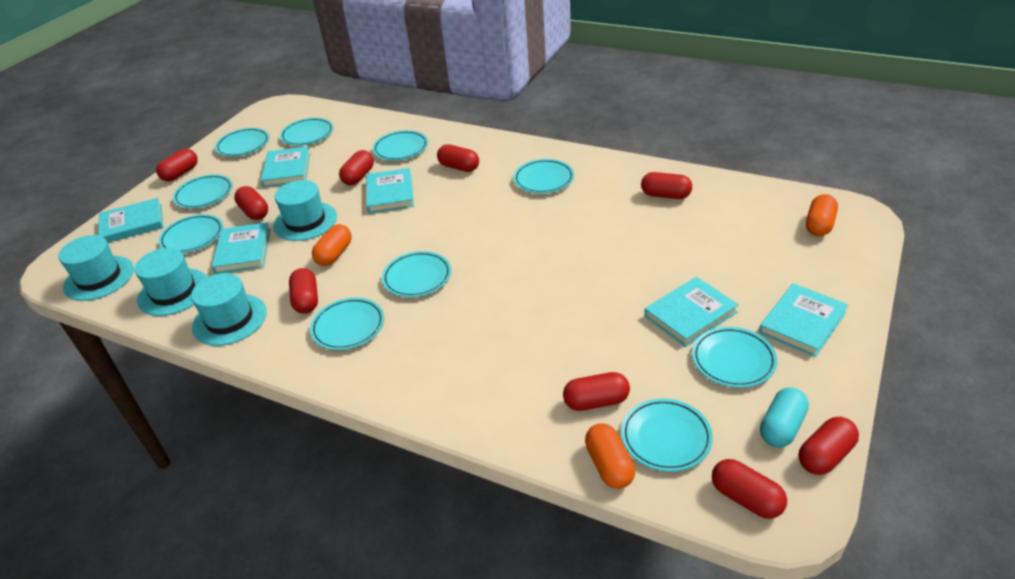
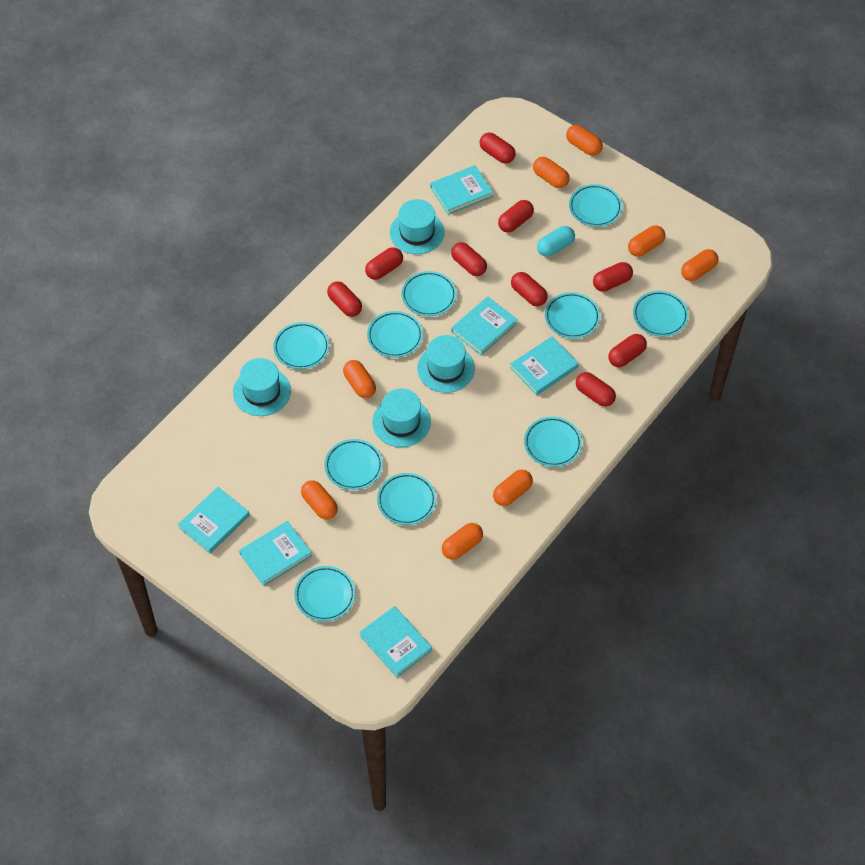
orange capsule: 3 -> 8

